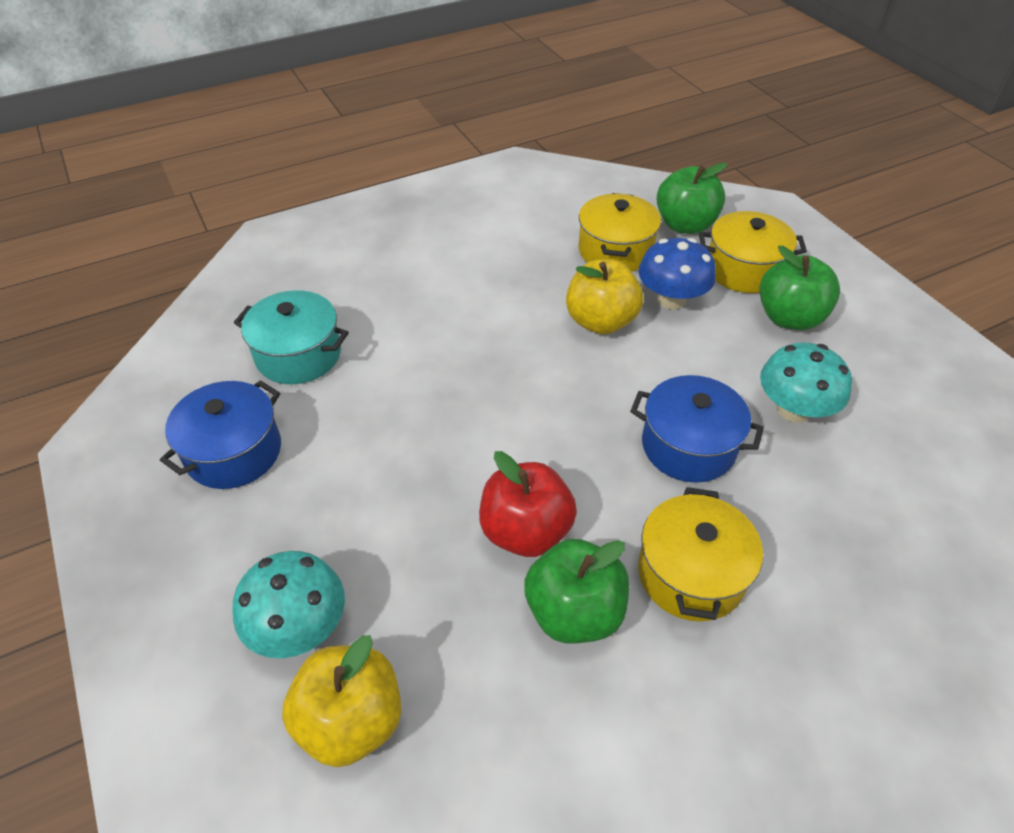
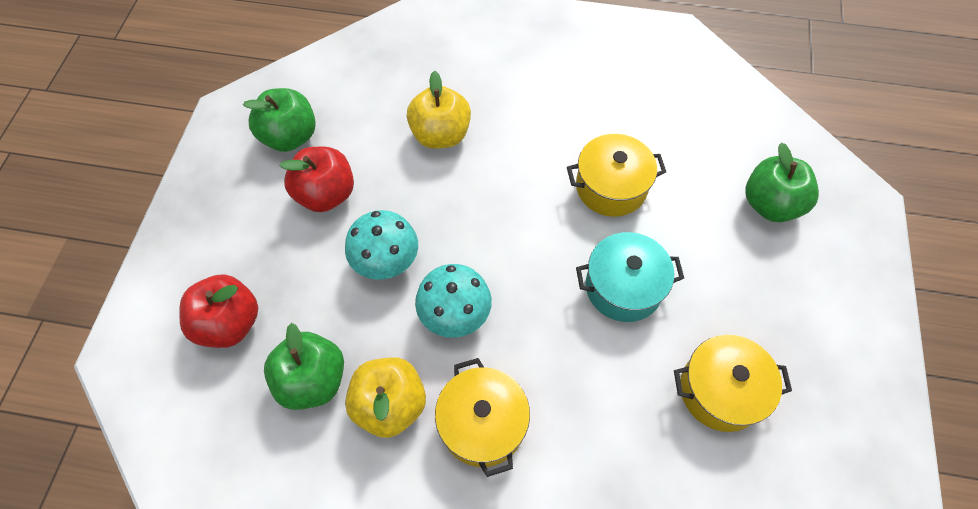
blue mushroom: 1 -> 0
blue pot: 2 -> 0
red apple: 1 -> 2

